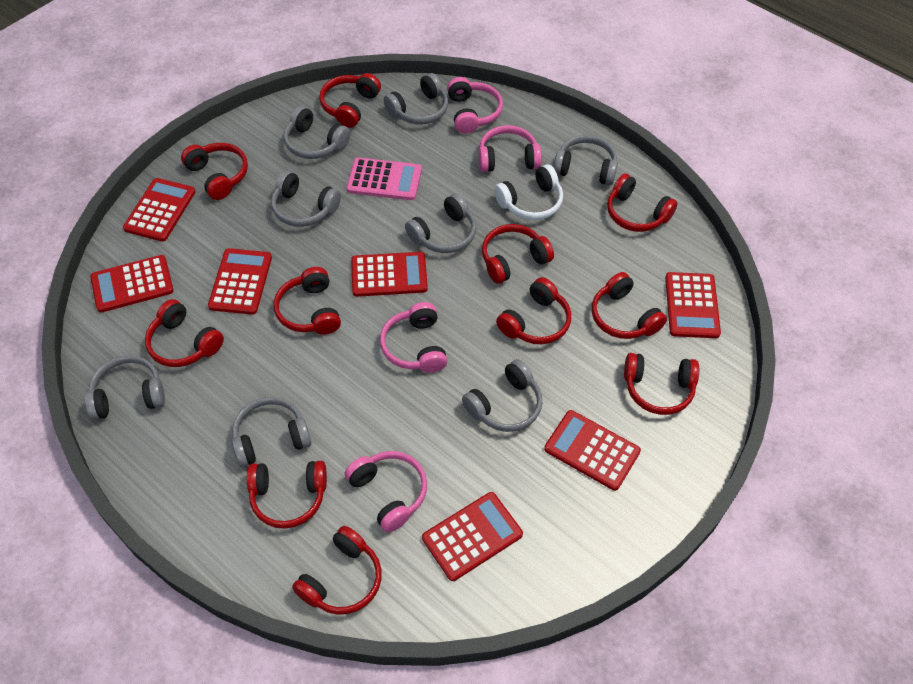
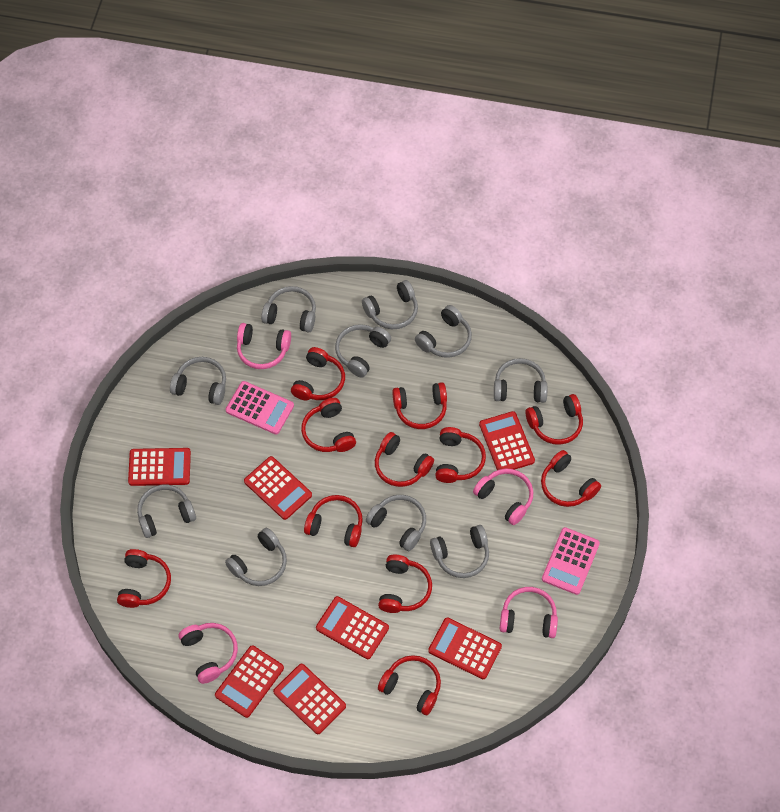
grey headphones: 8 -> 10
pink calculator: 1 -> 2
white headphones: 1 -> 0

